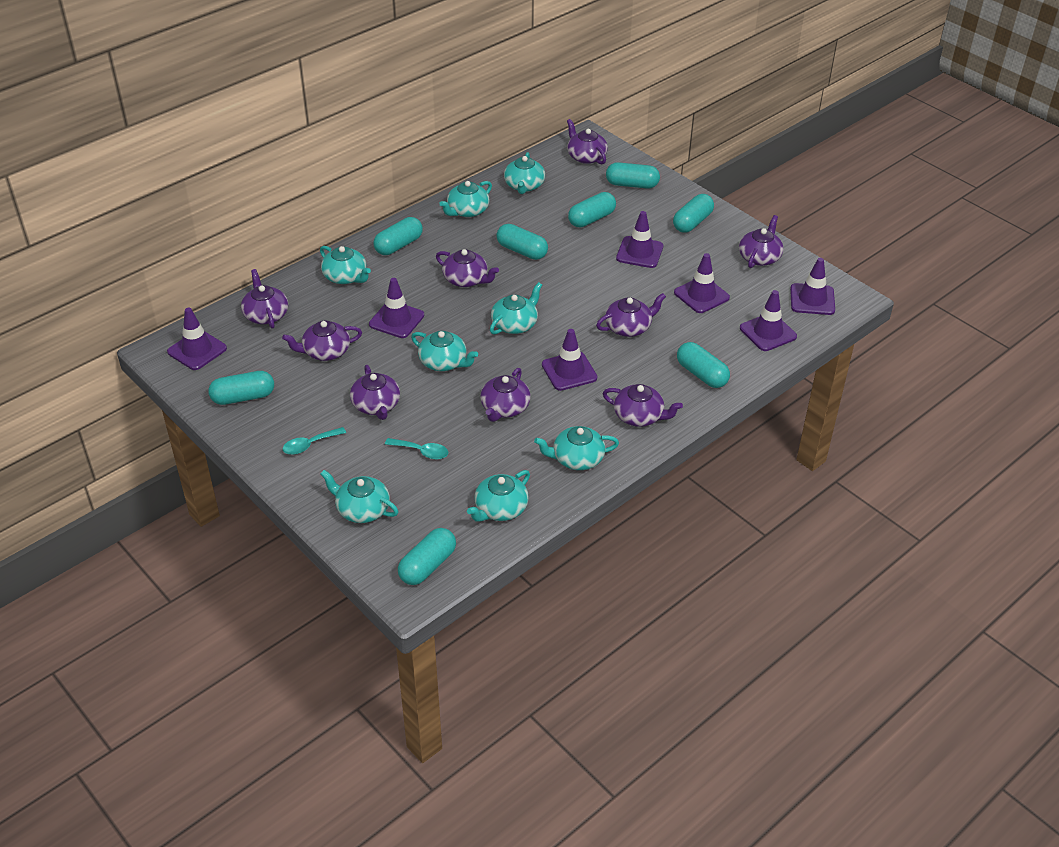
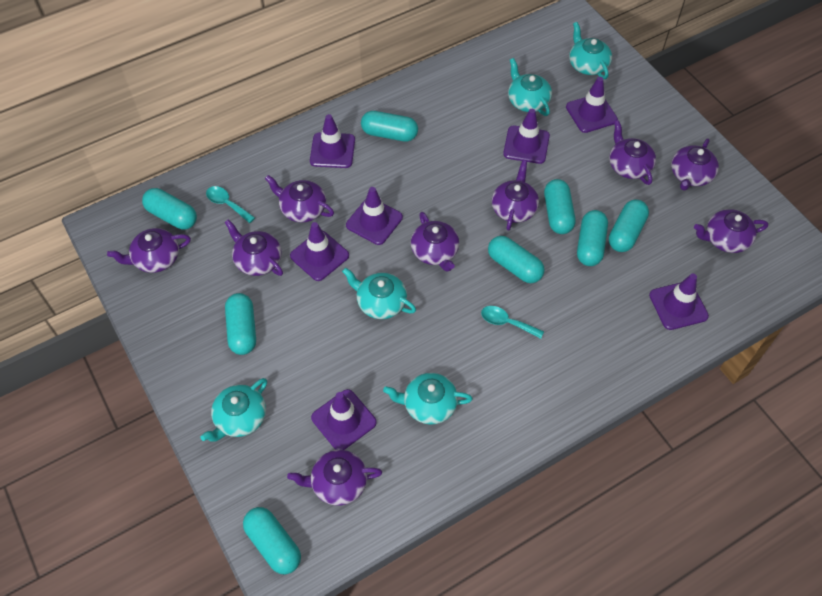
turquoise teapot: 8 -> 5

